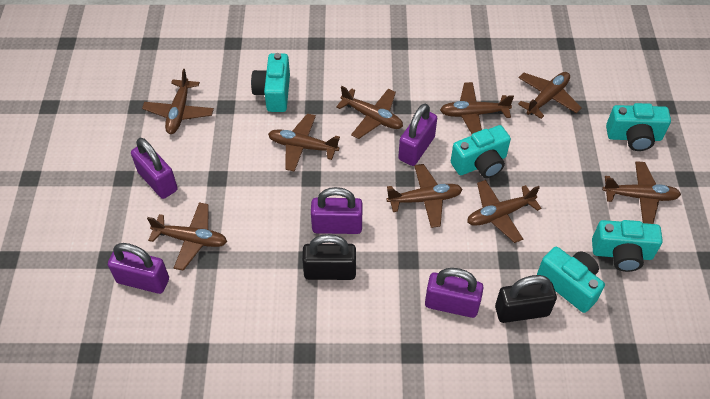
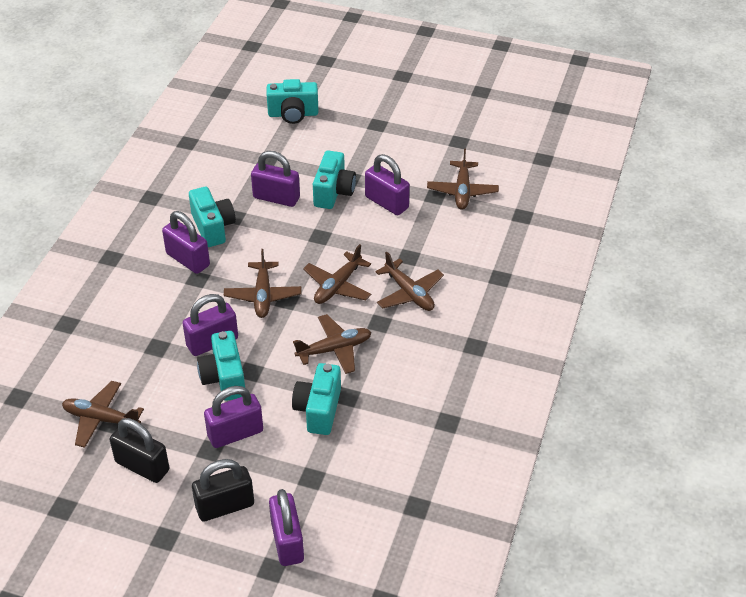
brown plane: 9 -> 6
purple padlock: 5 -> 6

